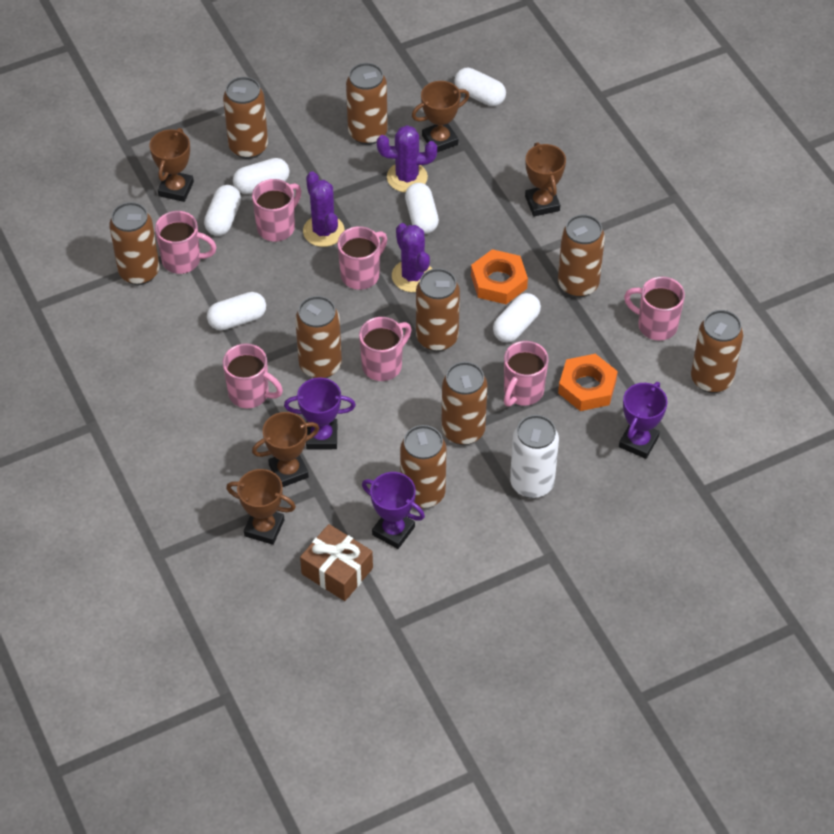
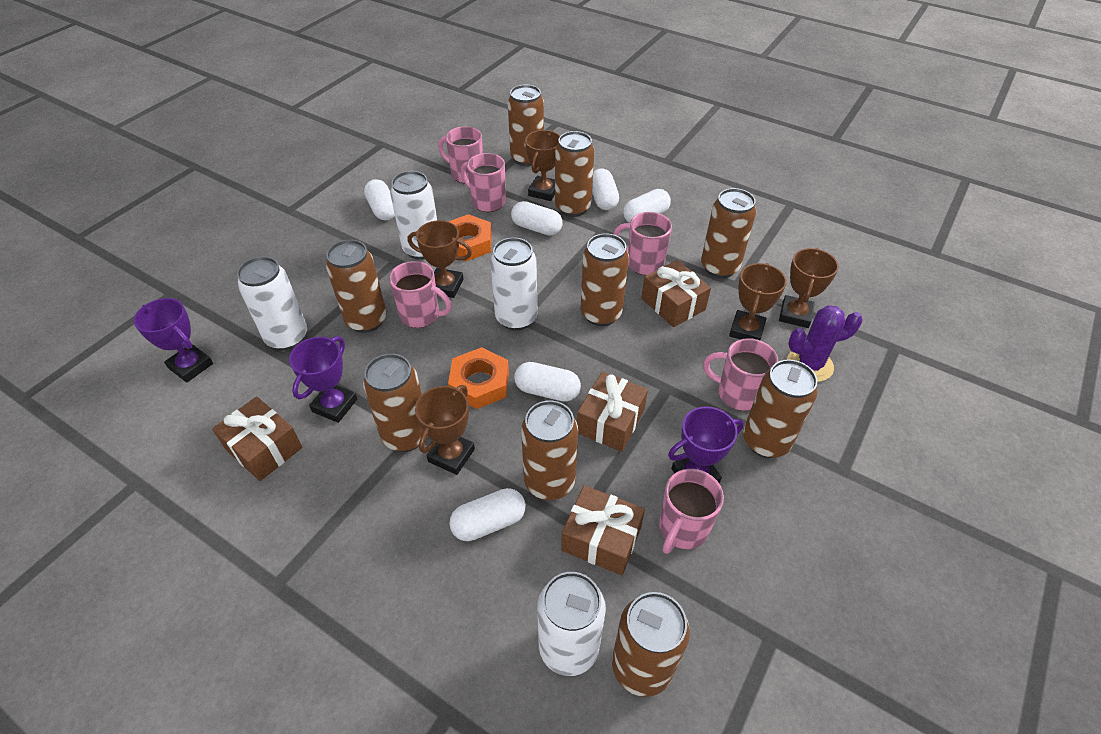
brown gift: 1 -> 4
pink mug: 7 -> 6
purple cactus: 3 -> 1
white can: 1 -> 4

